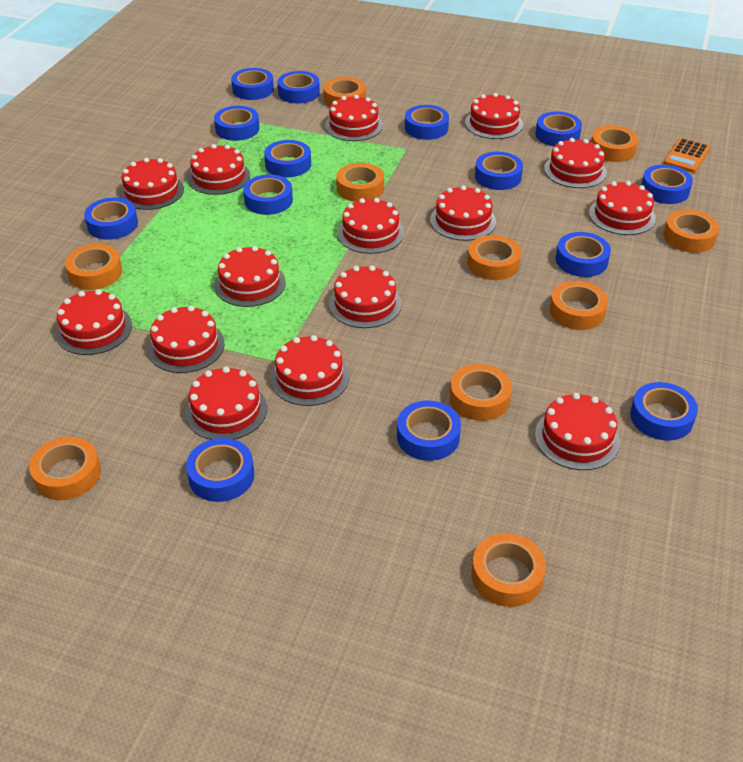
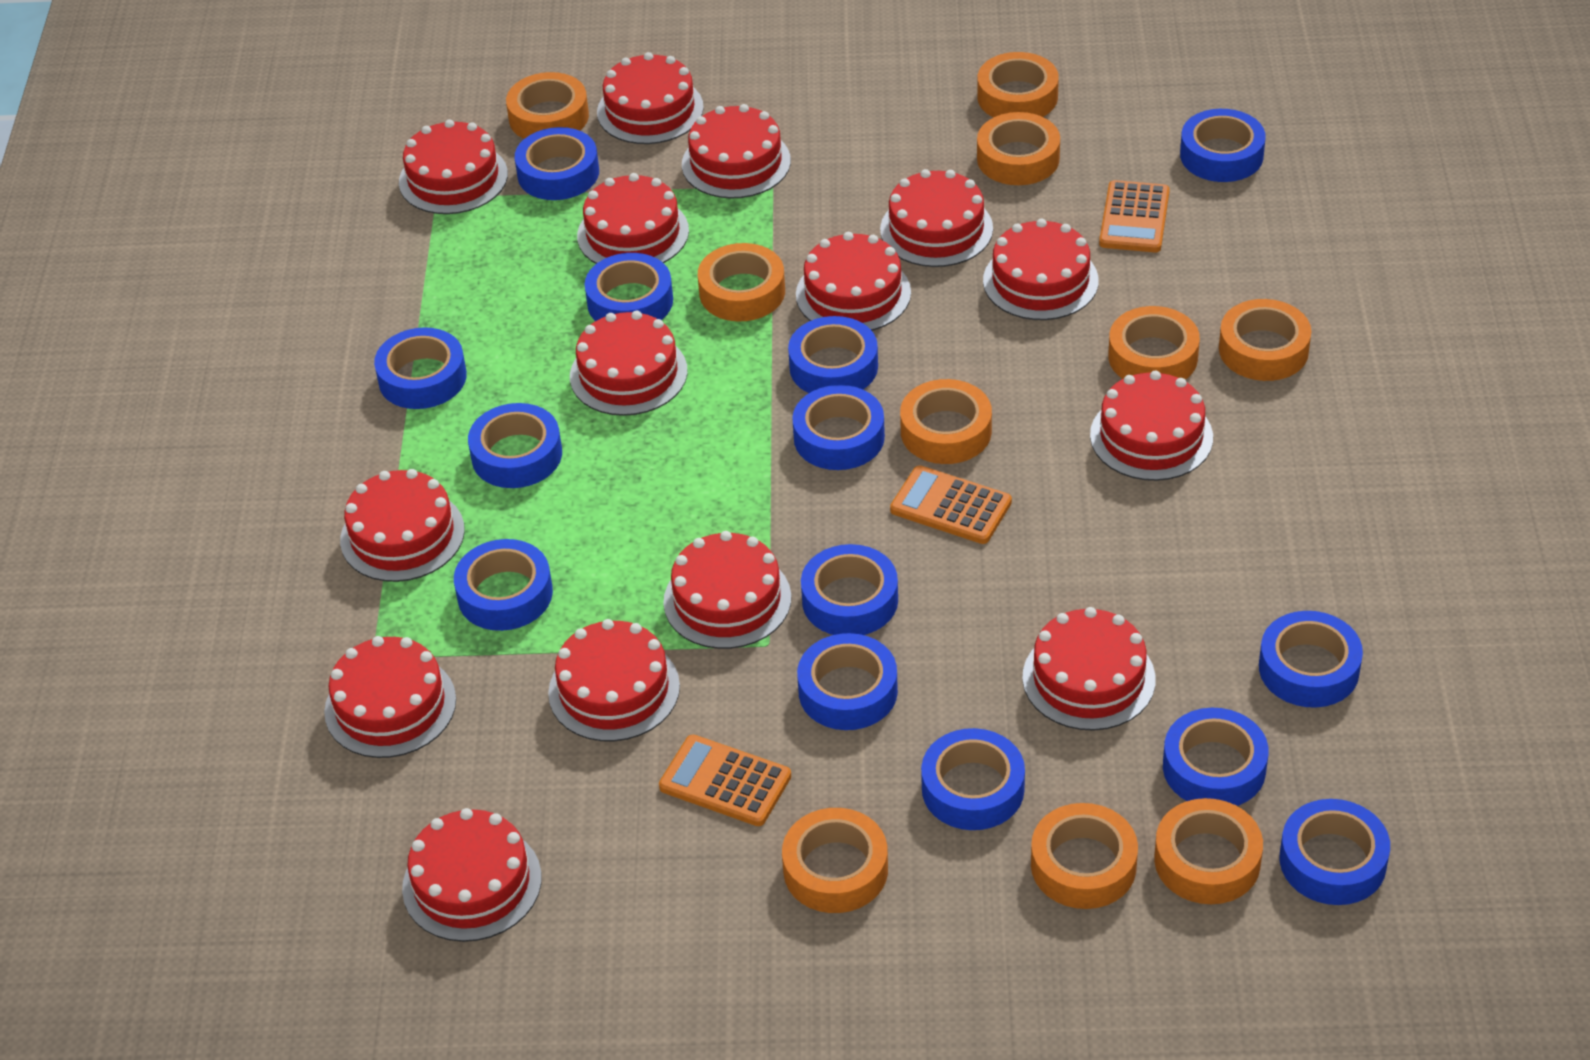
orange calculator: 1 -> 3

